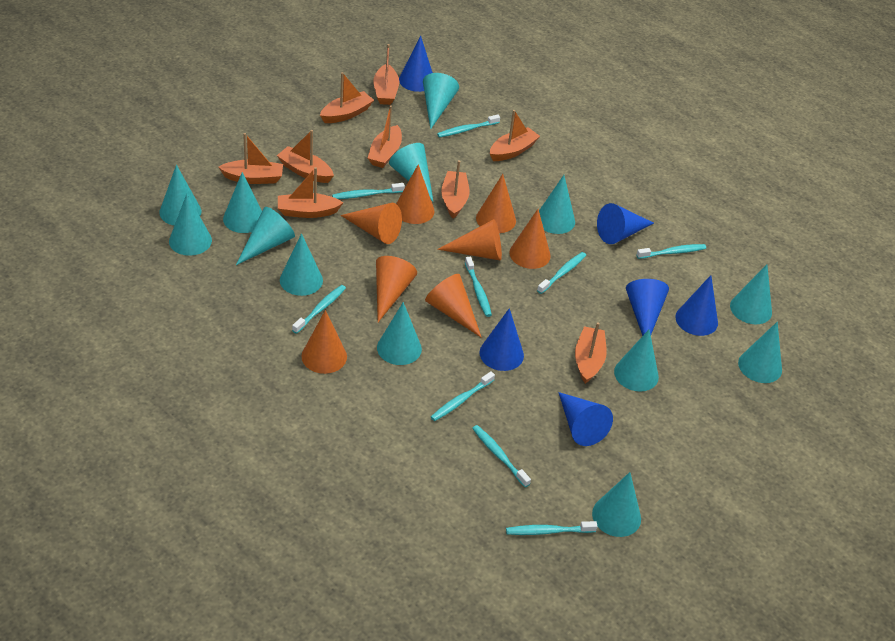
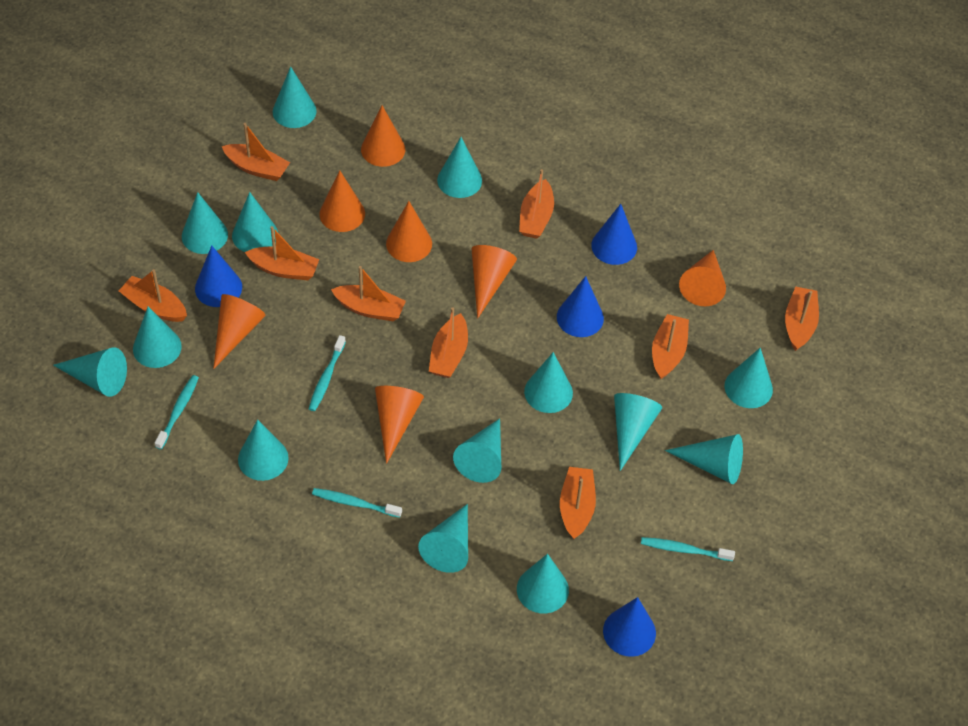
blue cone: 6 -> 4
orange cone: 8 -> 7
turquoise cone: 13 -> 14
turquoise toothbrush: 9 -> 4

